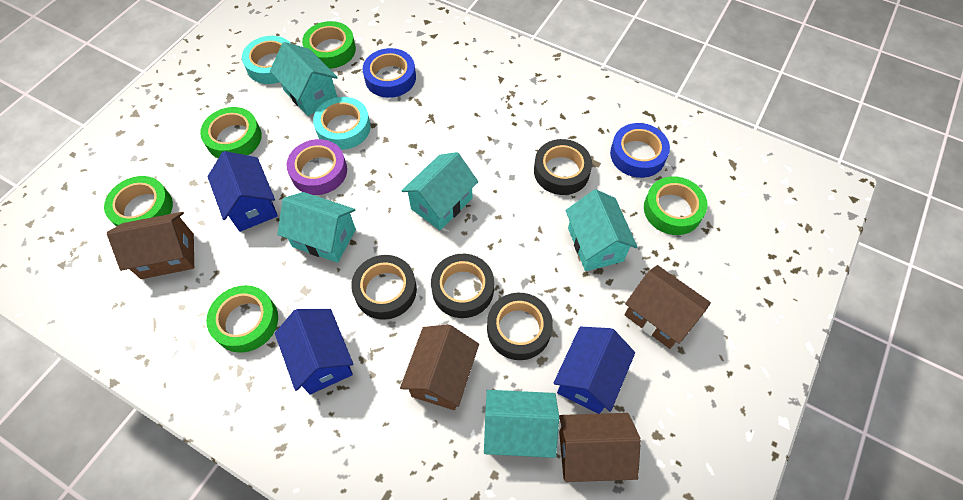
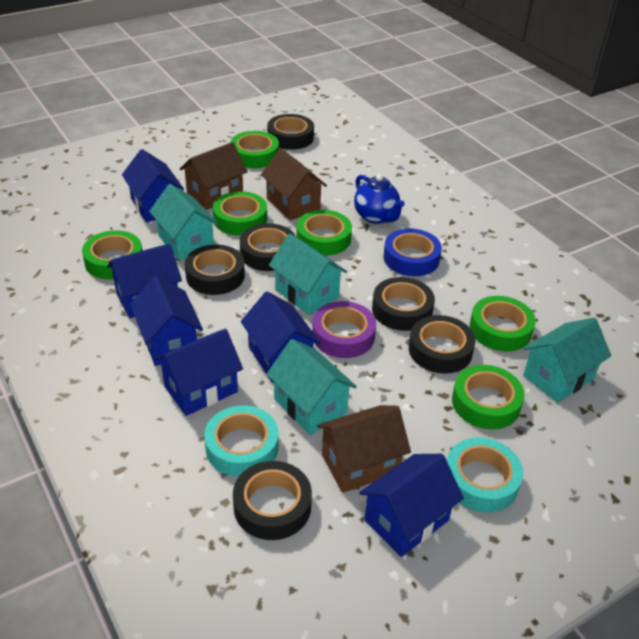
black tape: 4 -> 6
blue house: 3 -> 6
blue tape: 2 -> 1
blue teapot: 0 -> 1
brown house: 4 -> 3
green tape: 5 -> 6
turquoise house: 5 -> 4

